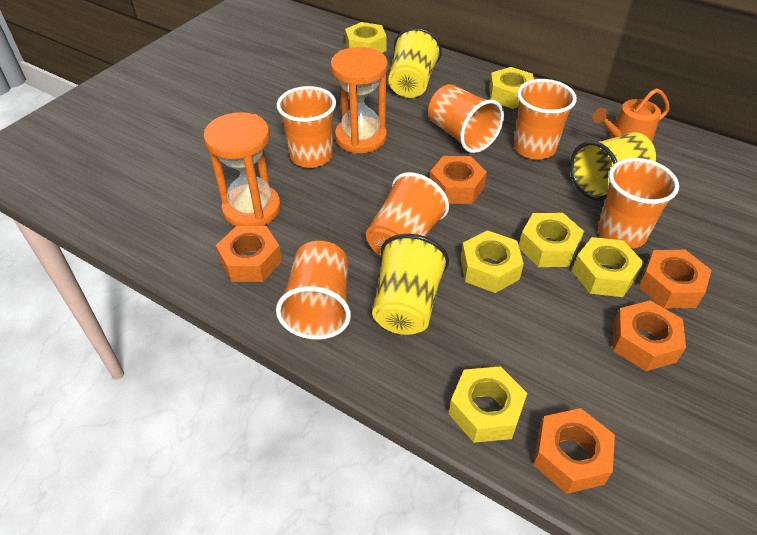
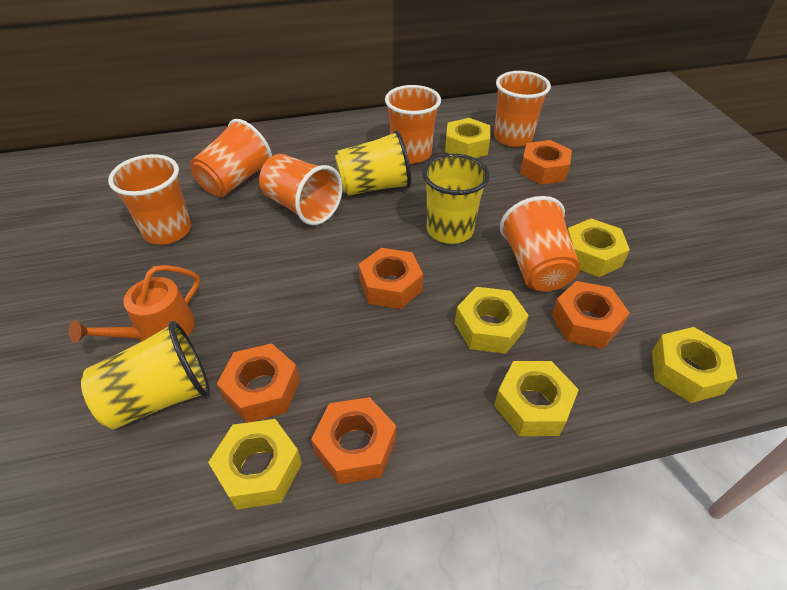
orange hourglass: 2 -> 0

